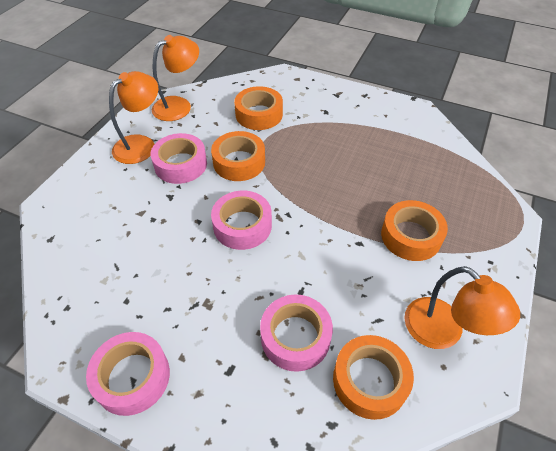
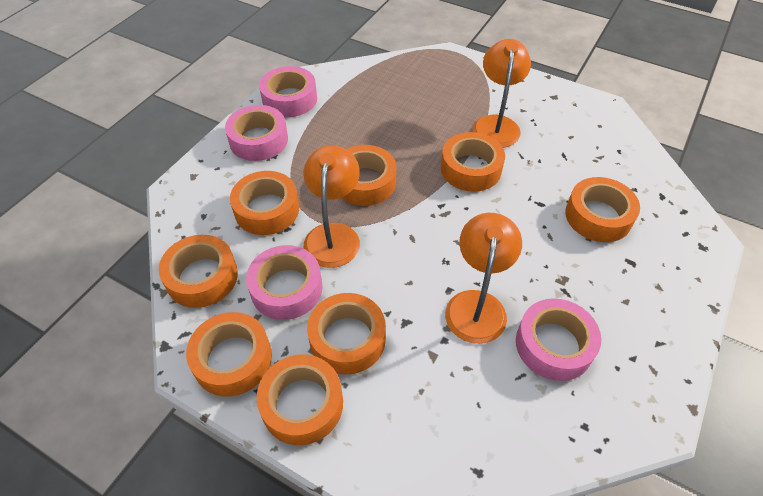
orange tape: 4 -> 8

